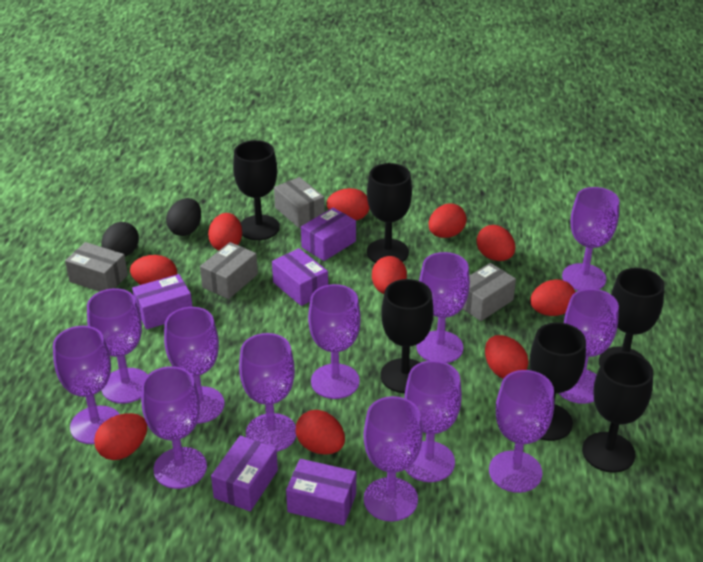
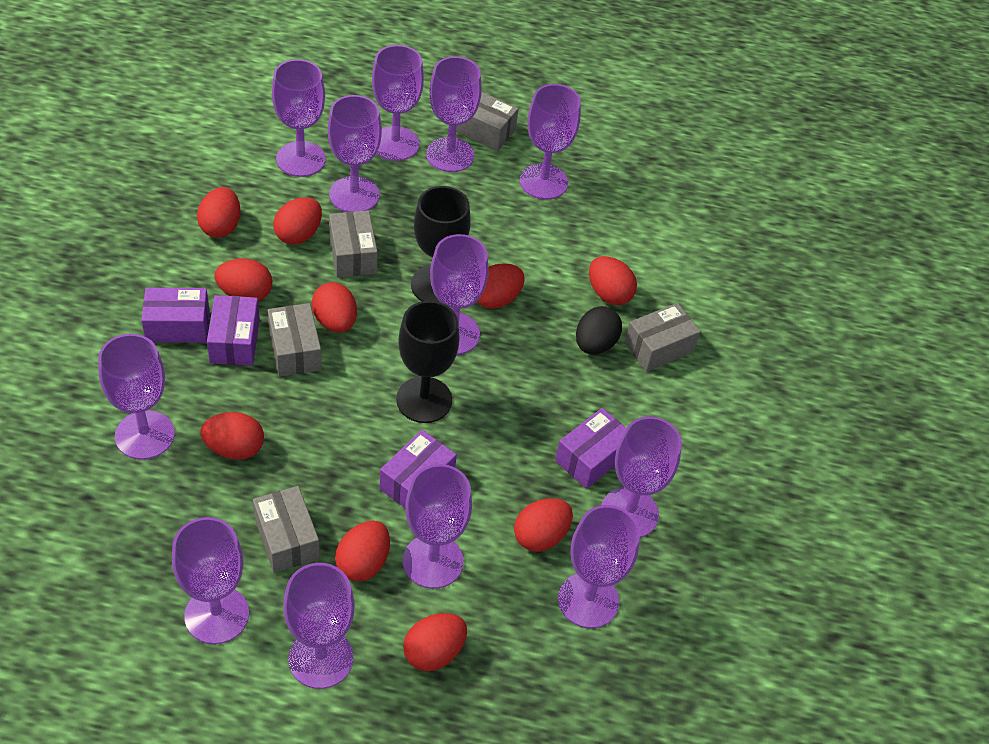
black egg: 2 -> 1
black goblet: 6 -> 2
grey box: 4 -> 5
purple box: 5 -> 4

